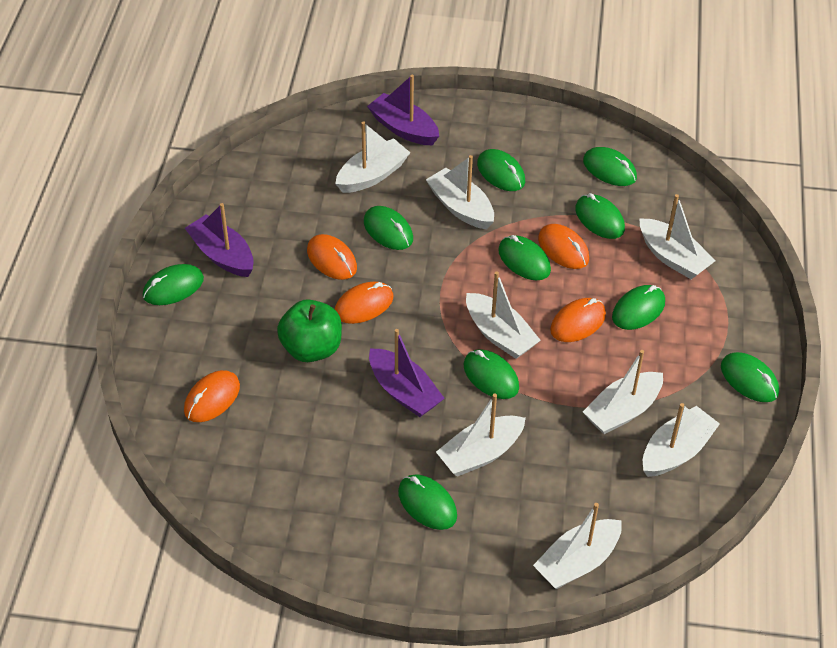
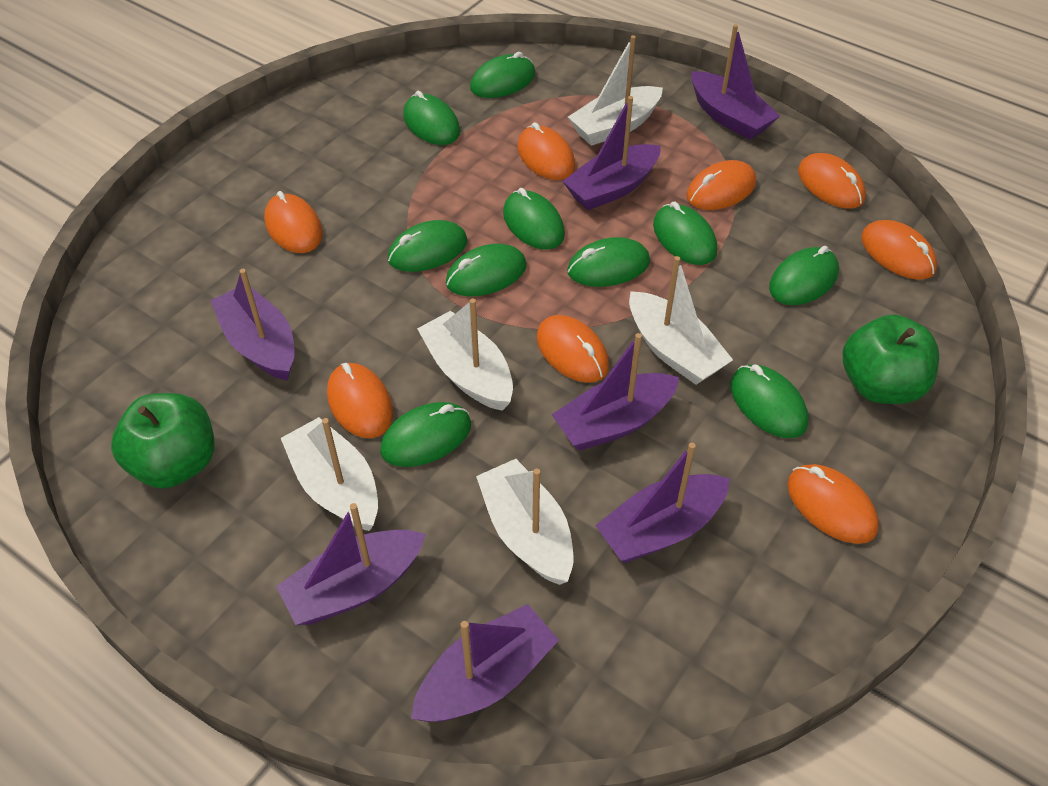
green apple: 1 -> 2
orange mouse: 5 -> 8
purple boat: 3 -> 7
white boat: 8 -> 5

